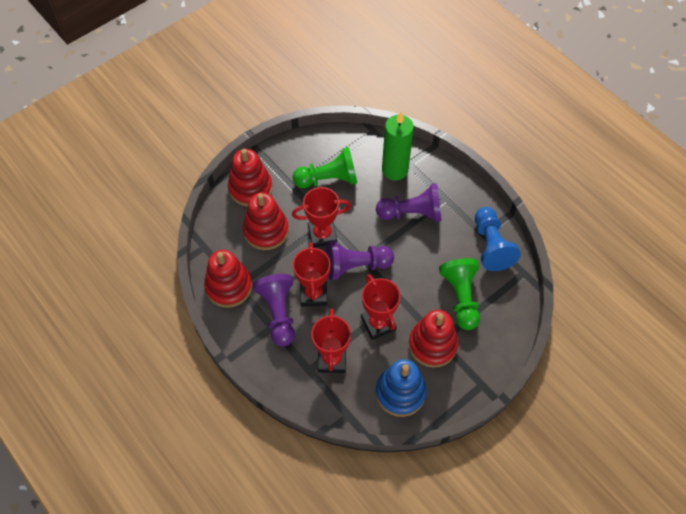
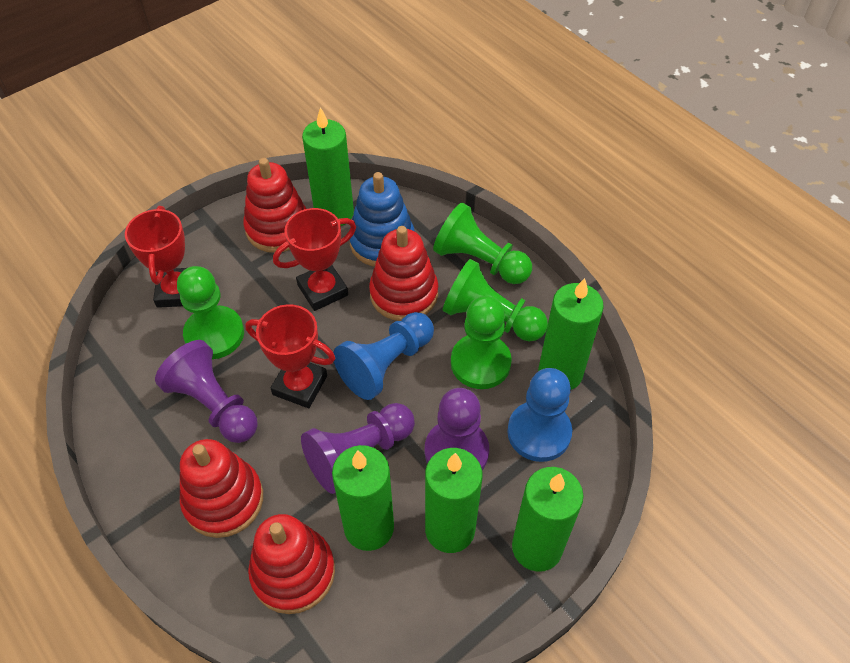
blue pawn: 1 -> 2
green candle: 1 -> 5
green pawn: 2 -> 4
red trophy: 4 -> 3

